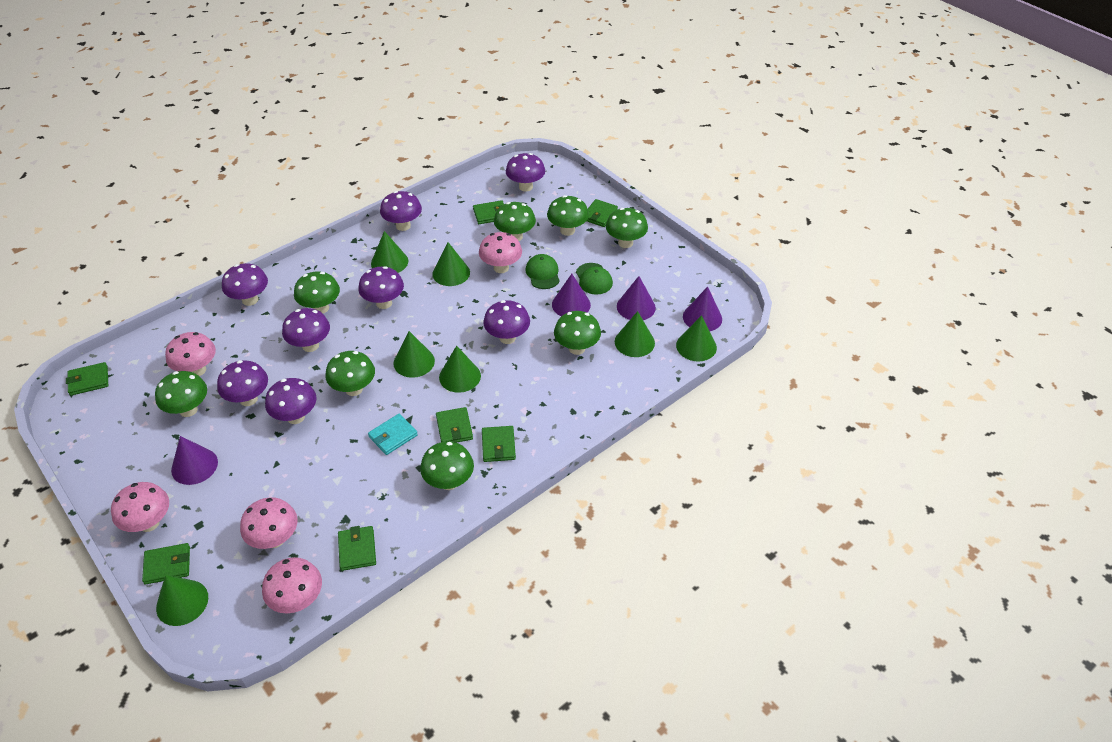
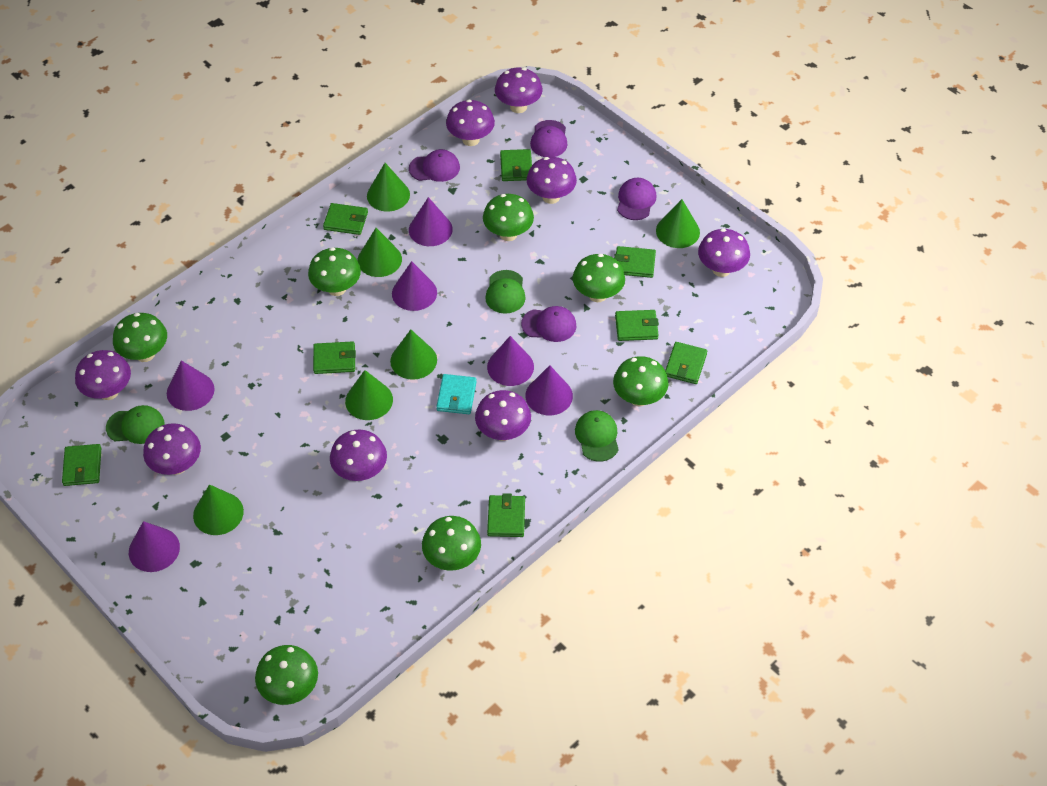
green cap: 2 -> 3
green cone: 7 -> 6
green mushroom: 8 -> 7
green wallet: 7 -> 8
pink mushroom: 5 -> 0
purple cap: 0 -> 4
purple cone: 4 -> 6

